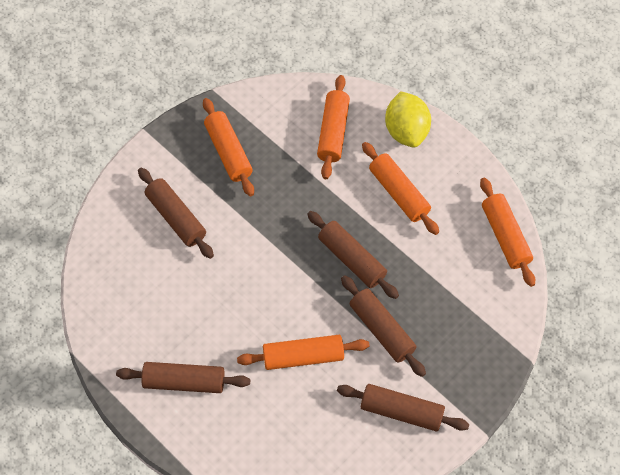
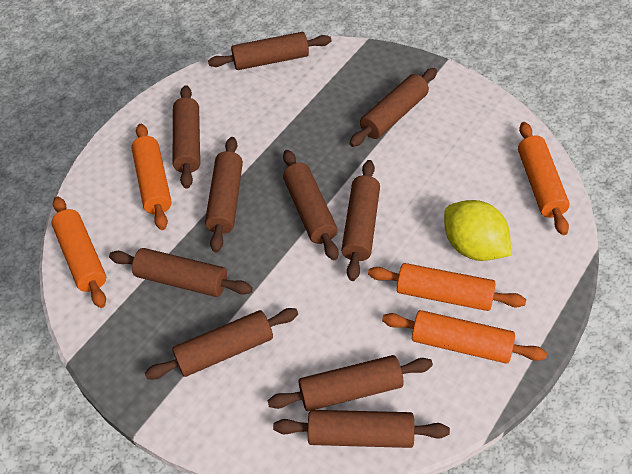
brown rolling pin: 5 -> 10

